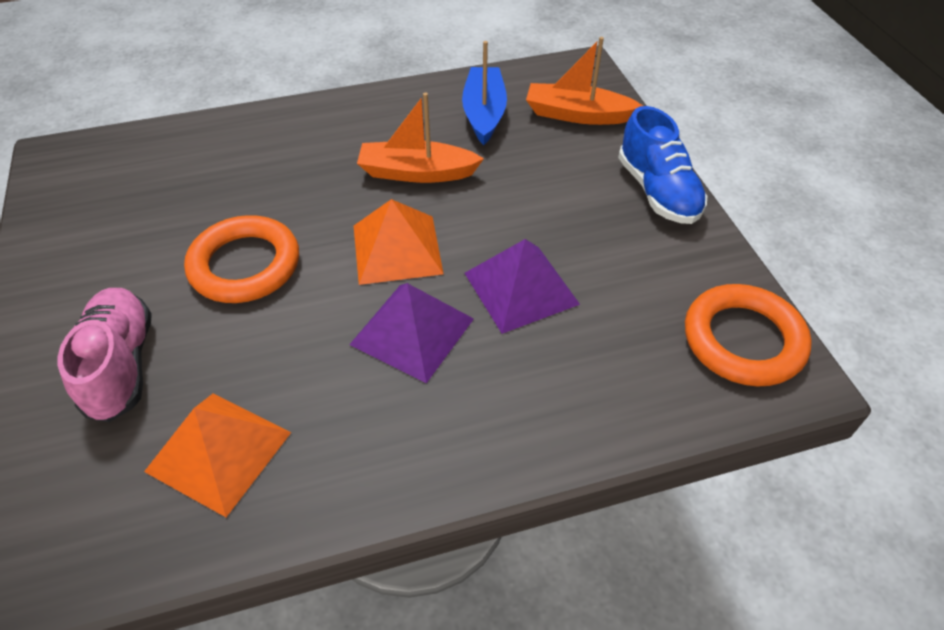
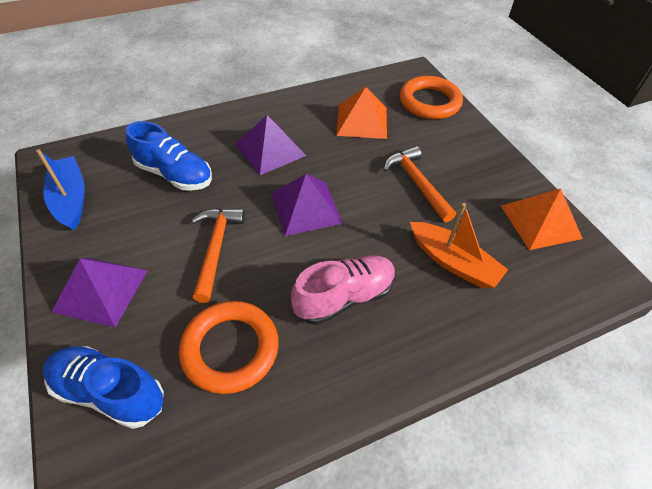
blue shoe: 1 -> 2
orange boat: 2 -> 1
orange hammer: 0 -> 2
purple pyramid: 2 -> 3

